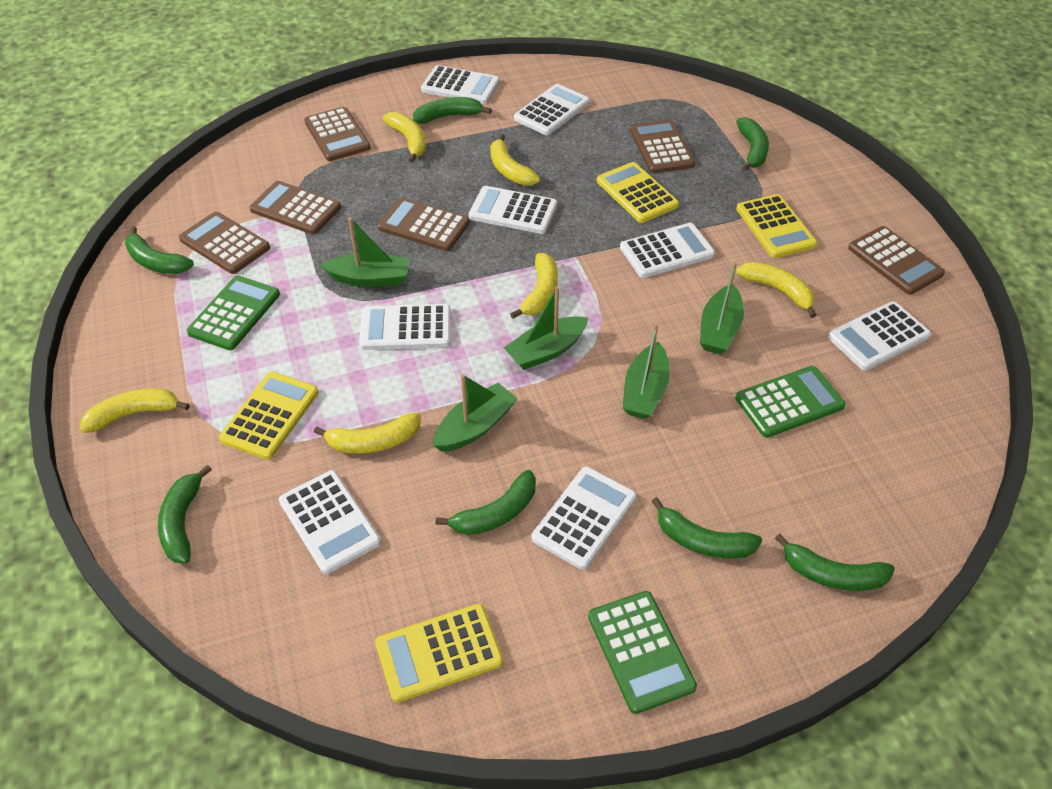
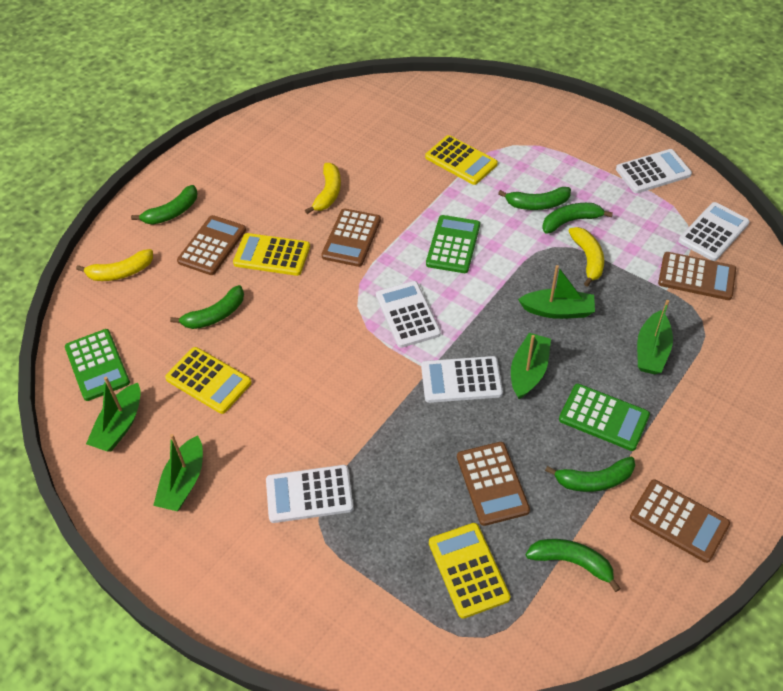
brown calculator: 6 -> 5
green banana: 7 -> 6
white calculator: 8 -> 5
yellow banana: 6 -> 3

